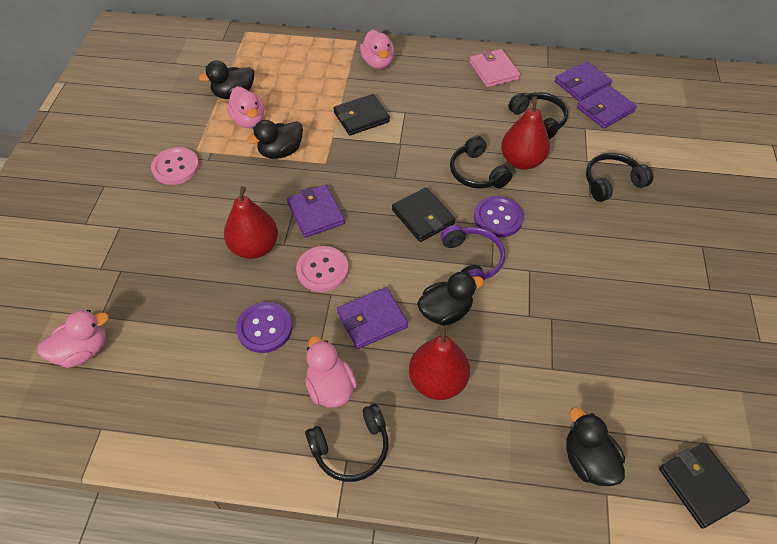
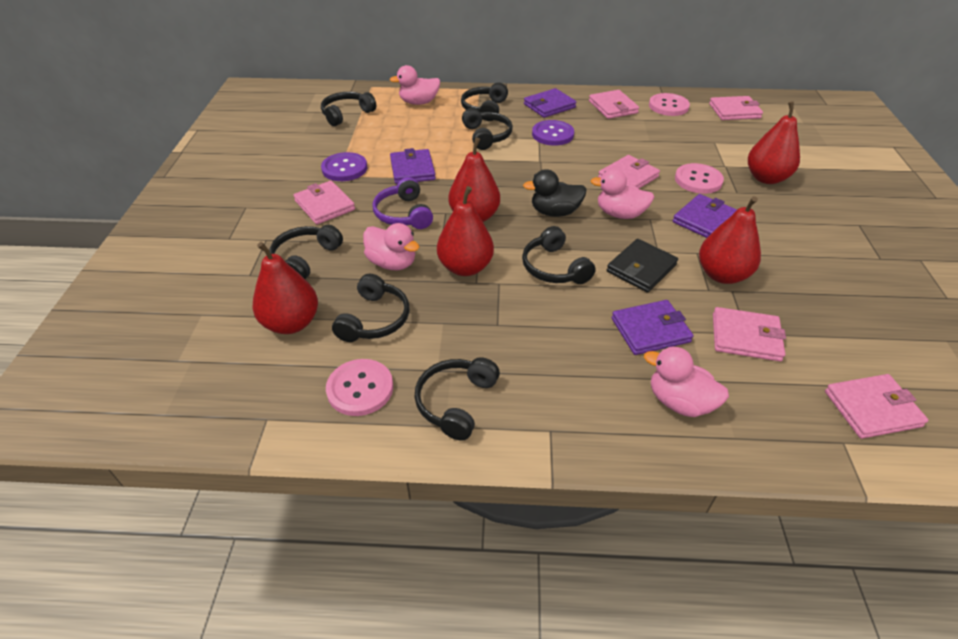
black duck: 4 -> 1
black headphones: 4 -> 7
black wallet: 3 -> 1
pink button: 2 -> 3
pink wallet: 1 -> 6
red pear: 3 -> 5

